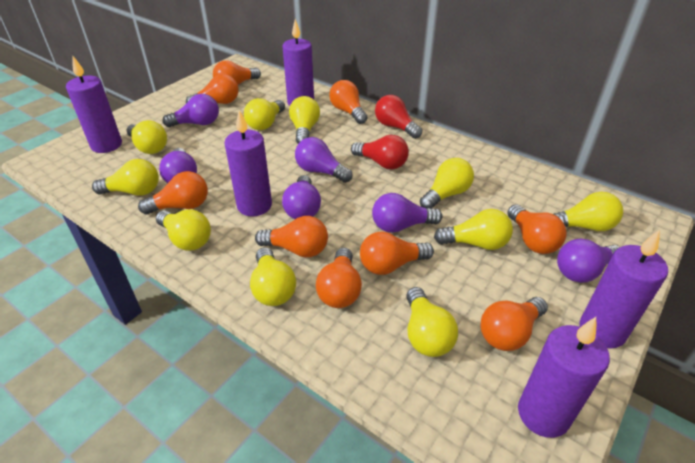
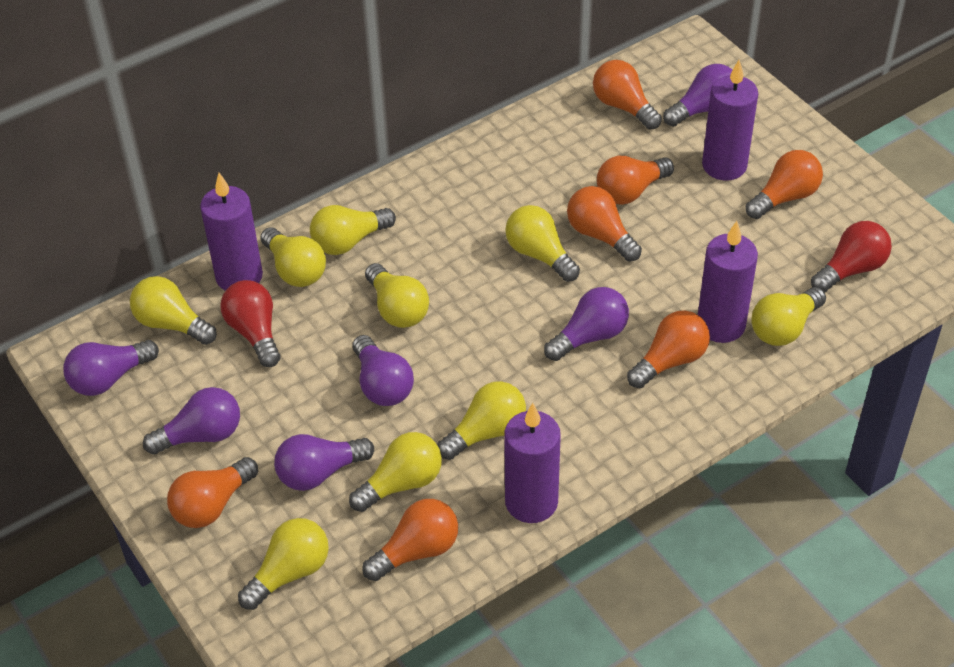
orange light bulb: 9 -> 7
purple candle: 5 -> 4
yellow light bulb: 10 -> 9

